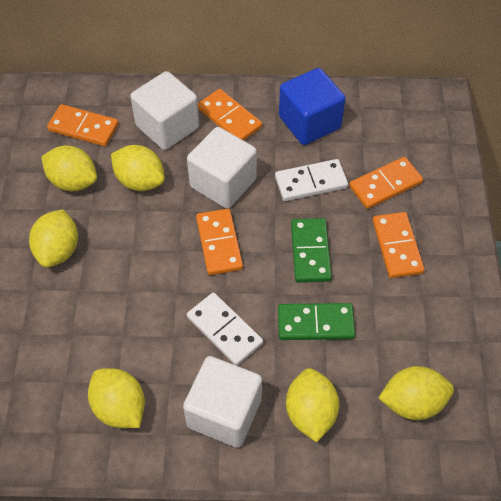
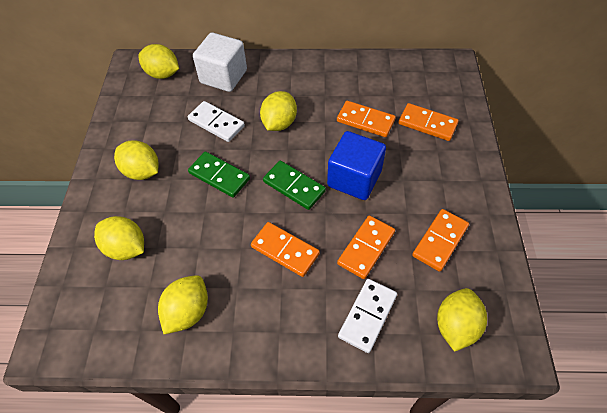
white cube: 3 -> 1

